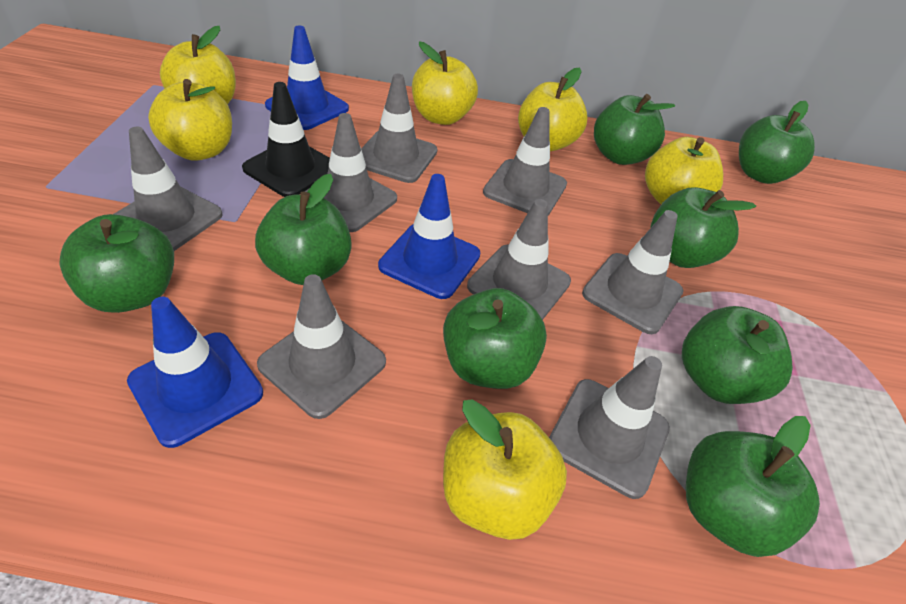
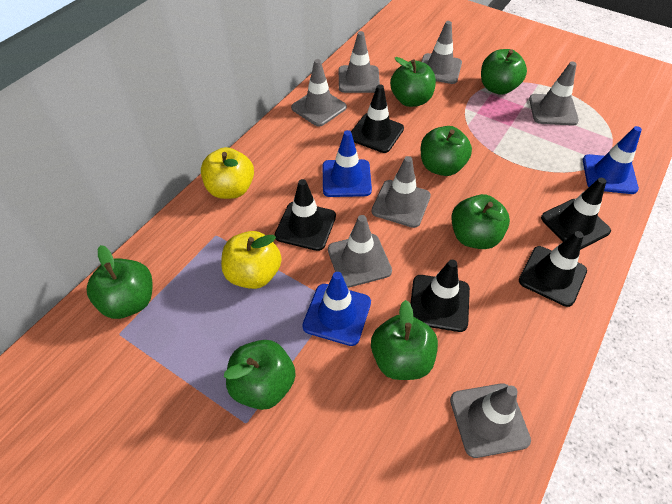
black traffic cone: 1 -> 5
green apple: 8 -> 7
grey traffic cone: 8 -> 7
yellow apple: 6 -> 2

